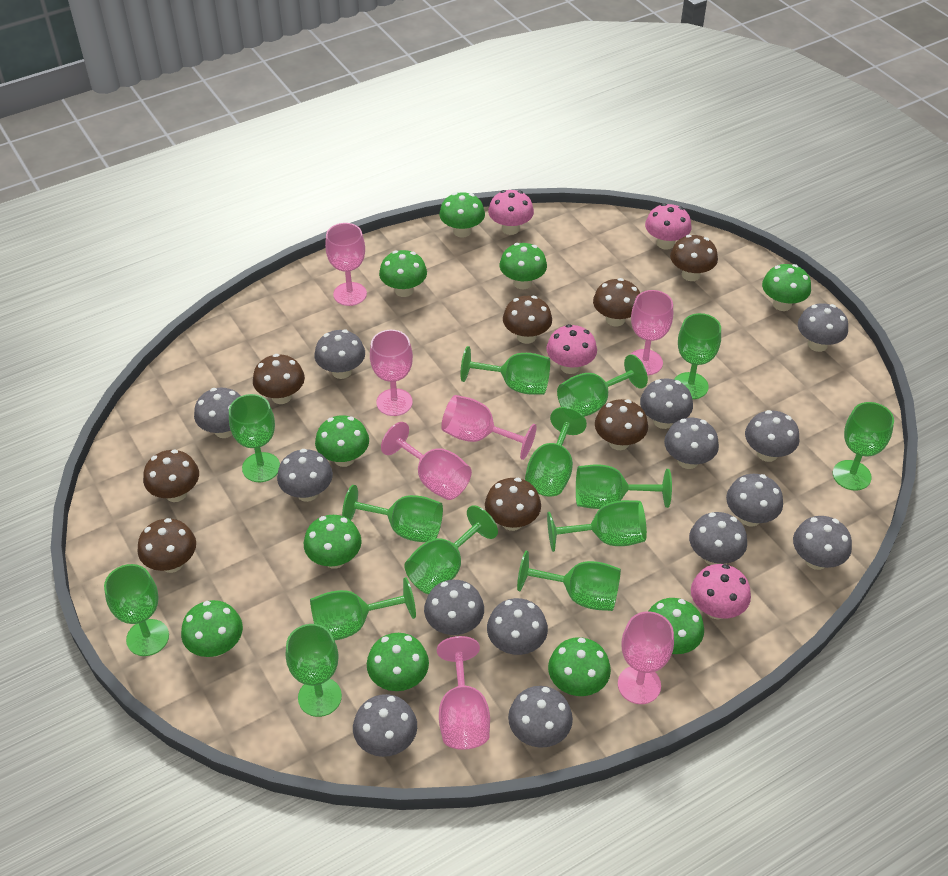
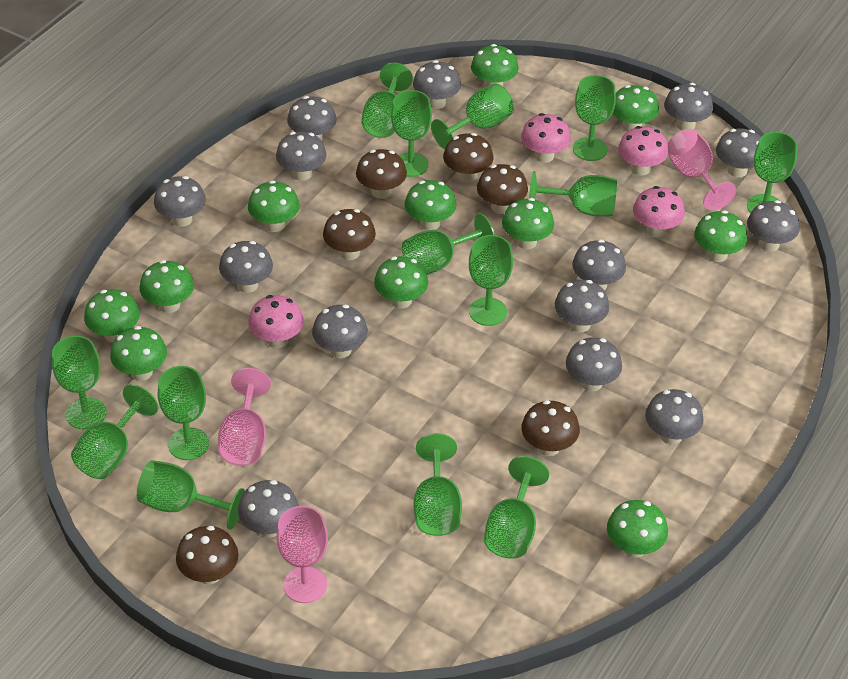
brown mushroom: 8 -> 6
green mushroom: 10 -> 11
pink goblet: 7 -> 3

